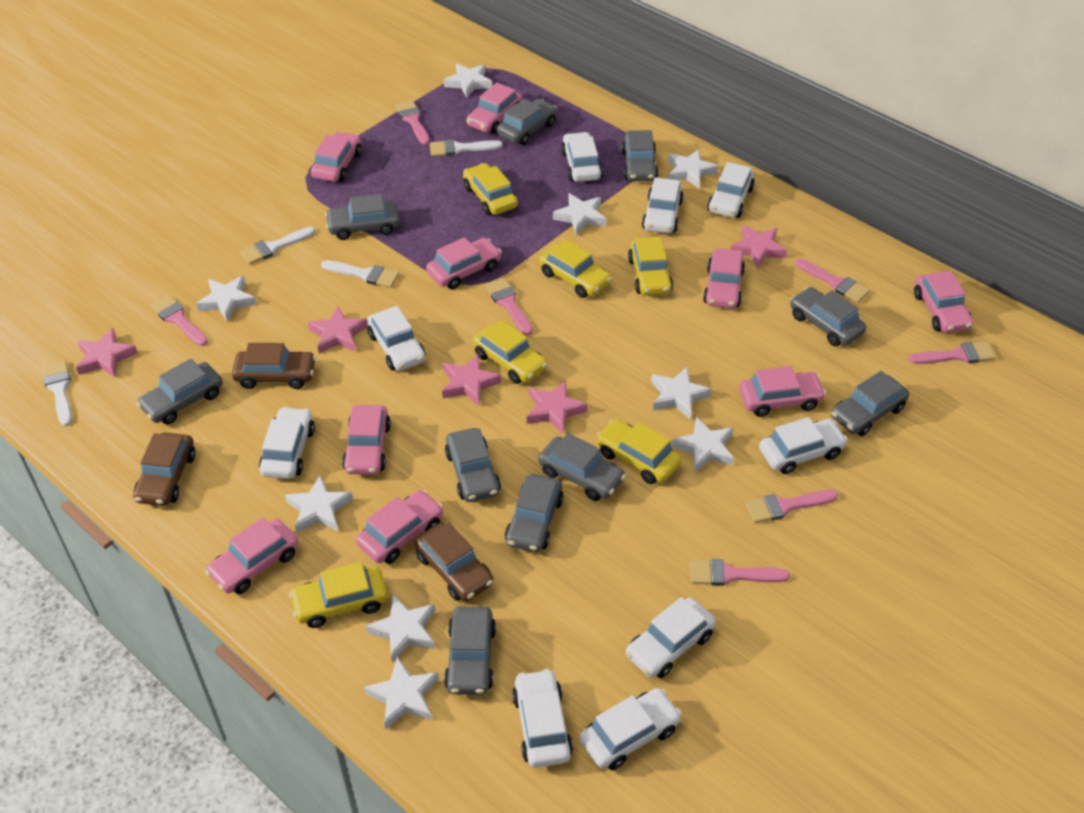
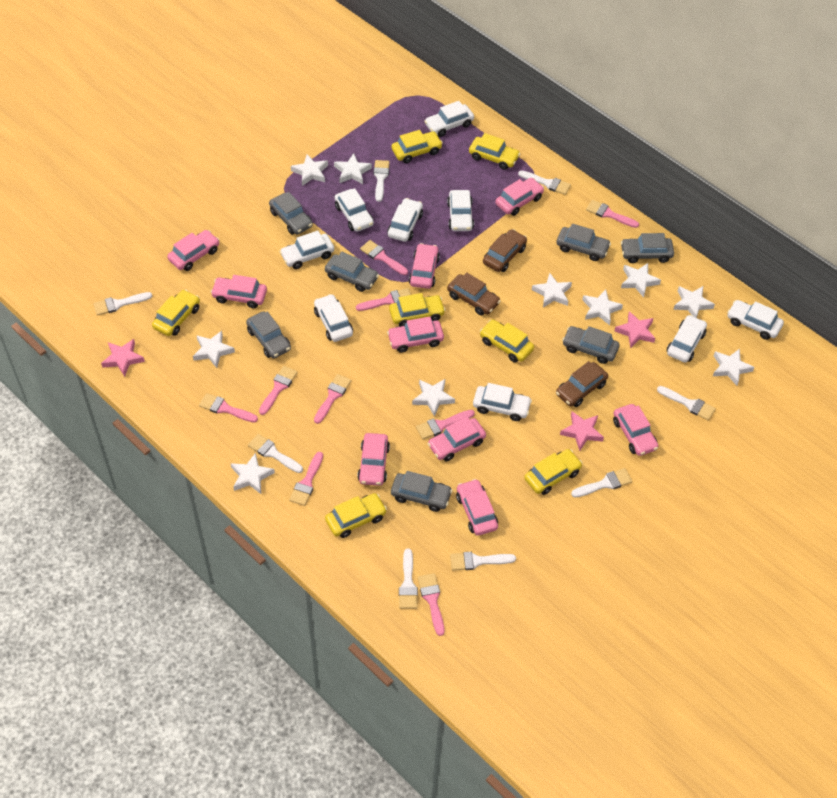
grey car: 10 -> 7
pink brush: 7 -> 9
pink star: 5 -> 3
white brush: 4 -> 8
white star: 9 -> 10
yellow car: 6 -> 7

